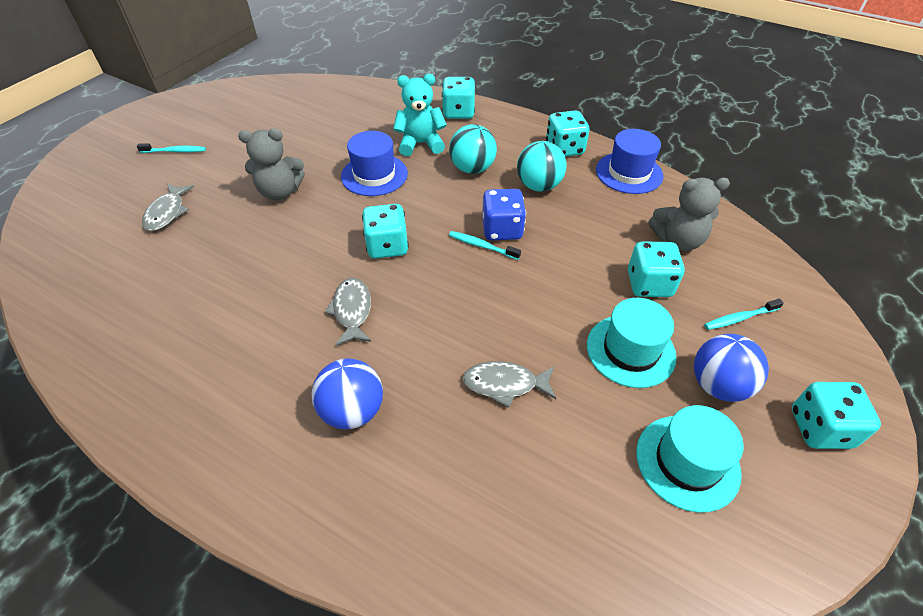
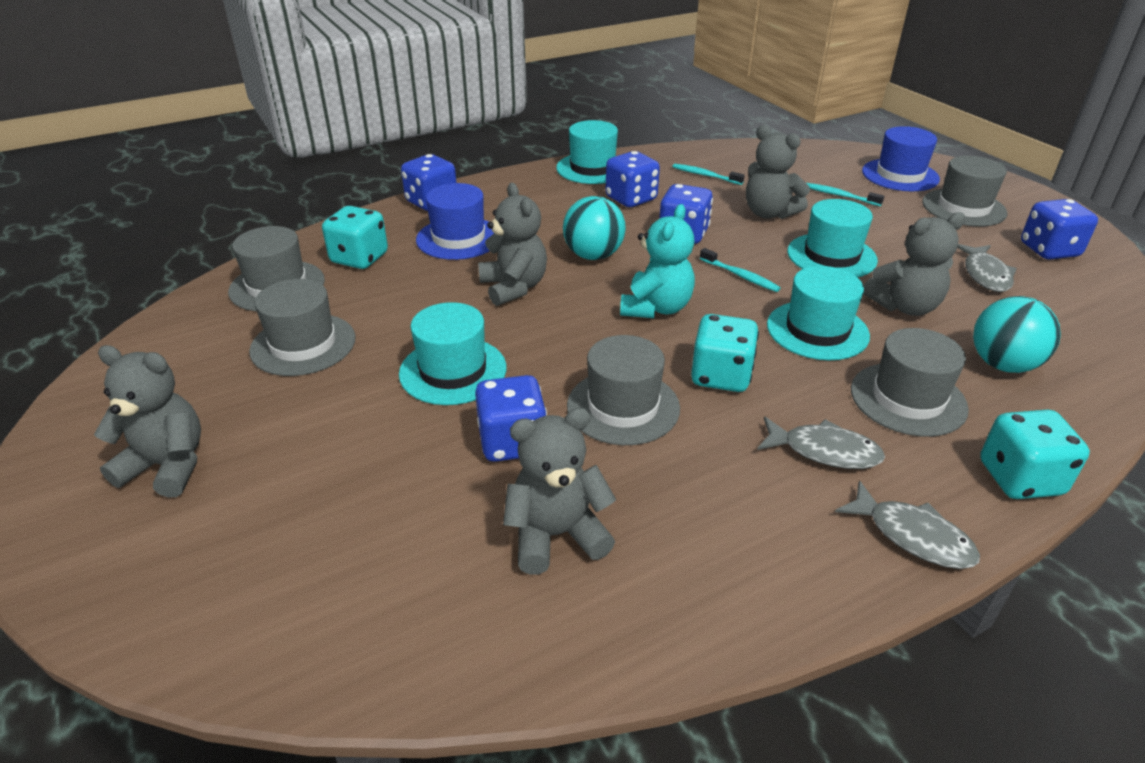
blue ball: 2 -> 0
blue dice: 1 -> 5
grey hat: 0 -> 5
grey teddy bear: 2 -> 5
turquoise dice: 5 -> 3
turquoise hat: 2 -> 4

